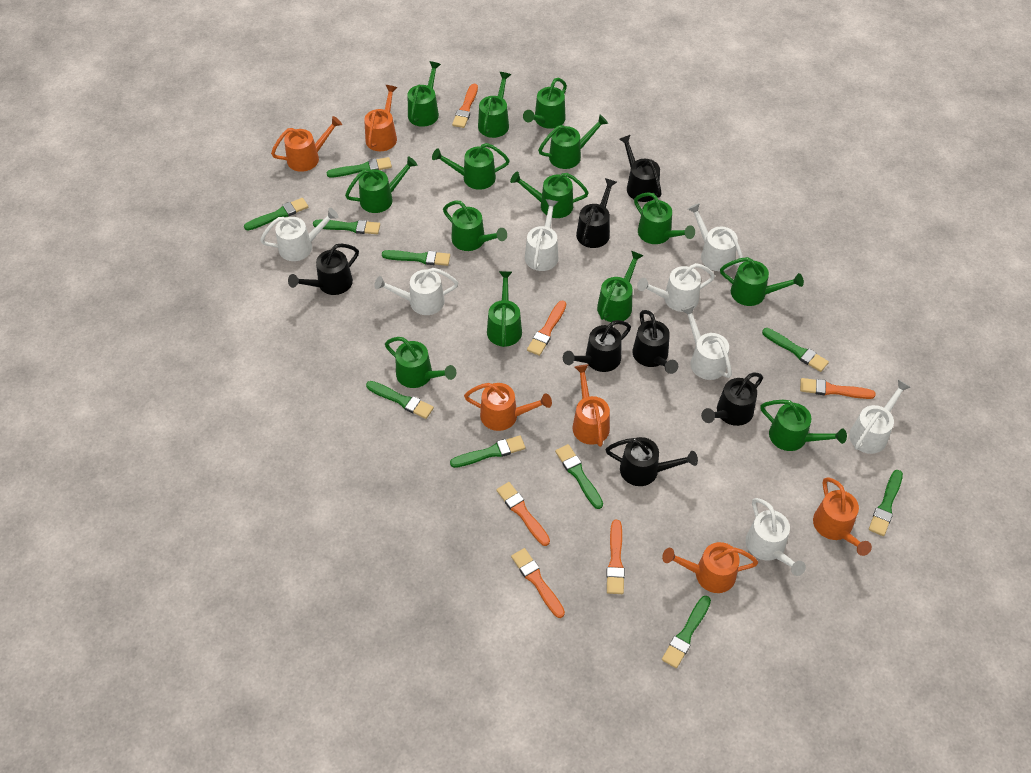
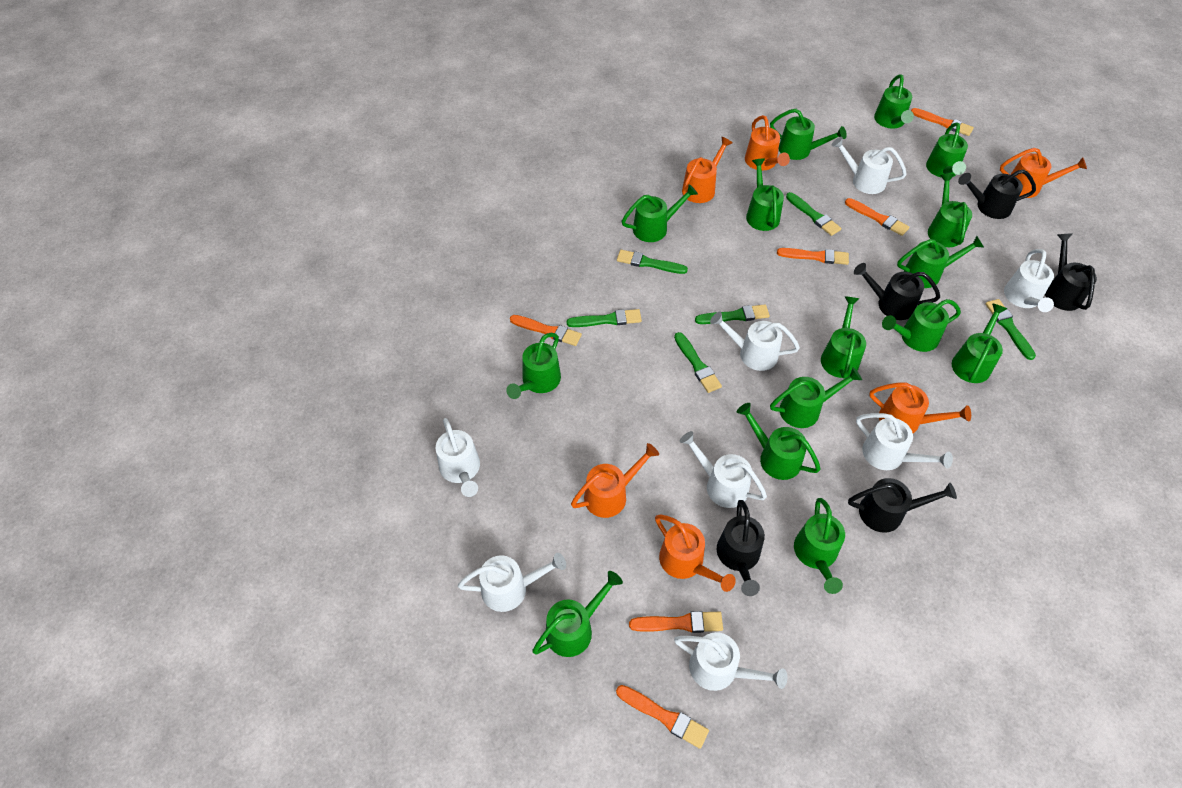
black watering can: 7 -> 5
green brush: 10 -> 6
green watering can: 14 -> 15

